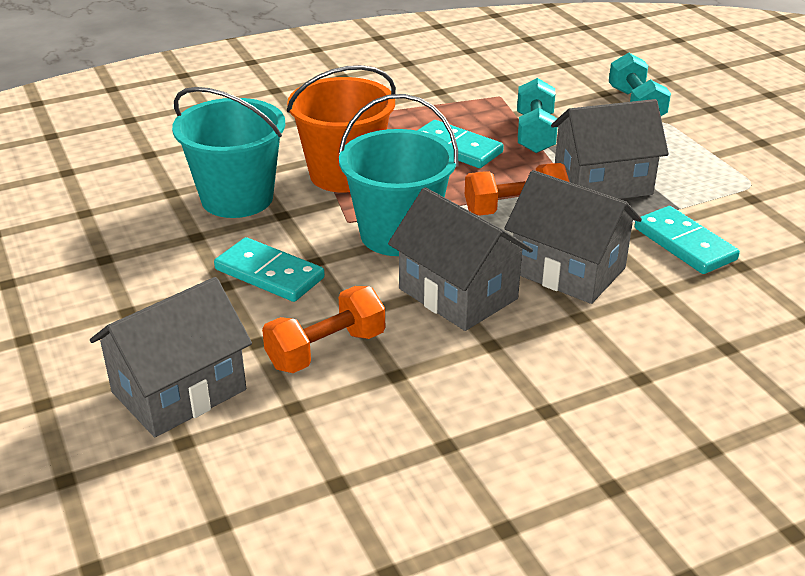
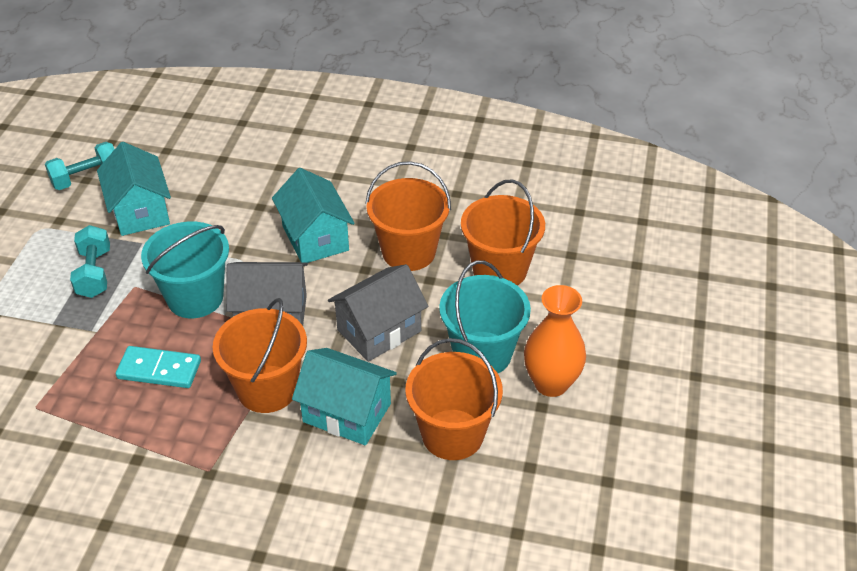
grey house: 4 -> 2
orange bucket: 1 -> 4
orange dumbbell: 2 -> 0
orange vase: 0 -> 1
turquoise domino: 3 -> 1
turquoise house: 0 -> 3

